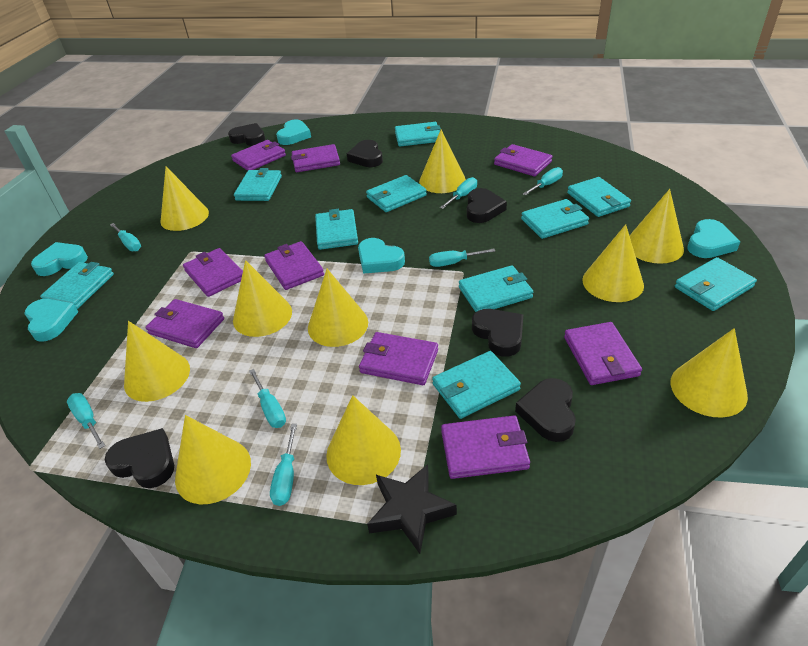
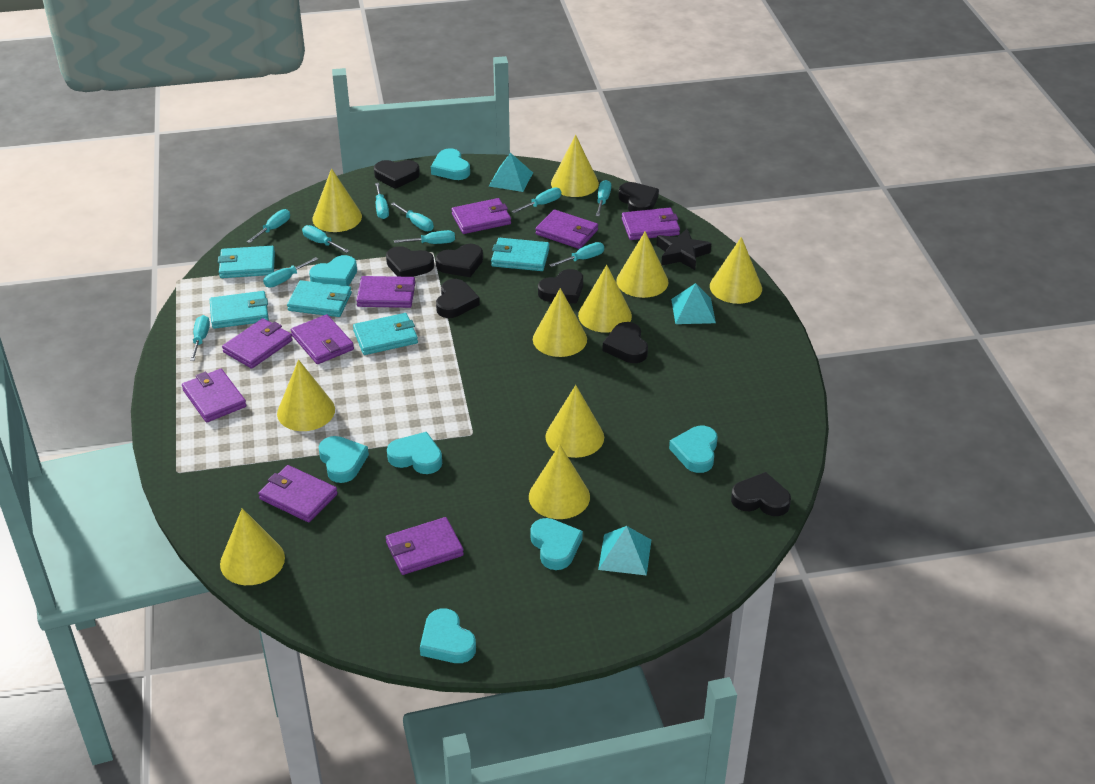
black heart: 6 -> 8
turquoise heart: 5 -> 7
turquoise pyramid: 0 -> 3
turquoise screwdriver: 7 -> 10
turquoise wallet: 10 -> 5

